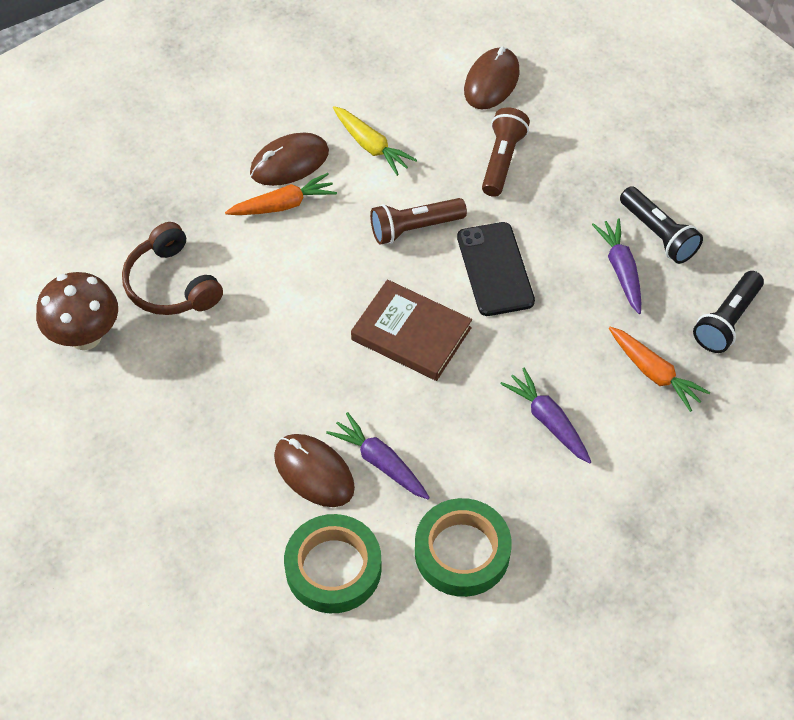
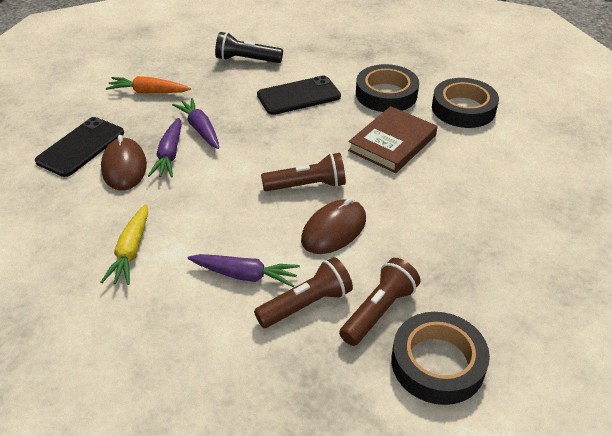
black flashlight: 2 -> 1
black phone: 1 -> 2
black tape: 0 -> 3
brown flashlight: 2 -> 3
brown headphones: 1 -> 0
brown mouse: 3 -> 2
brown mushroom: 1 -> 0
green tape: 2 -> 0
orange carrot: 2 -> 1

